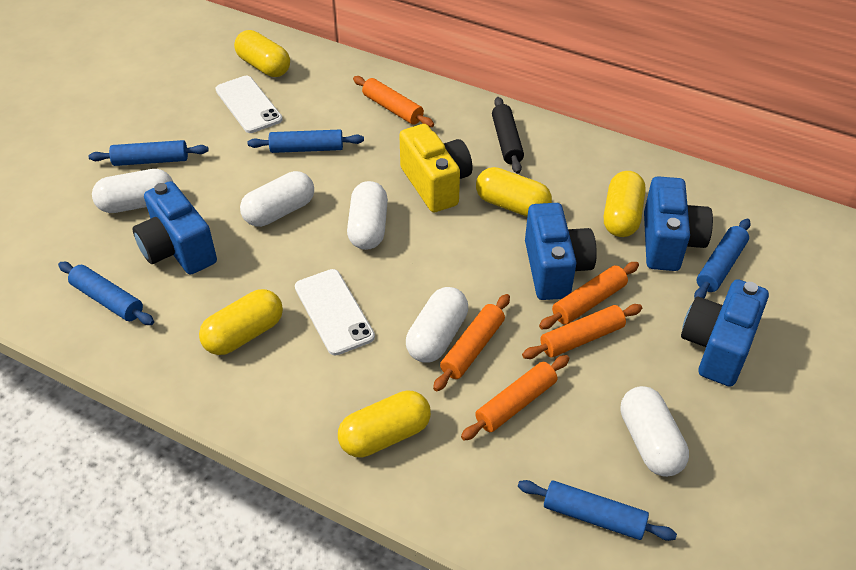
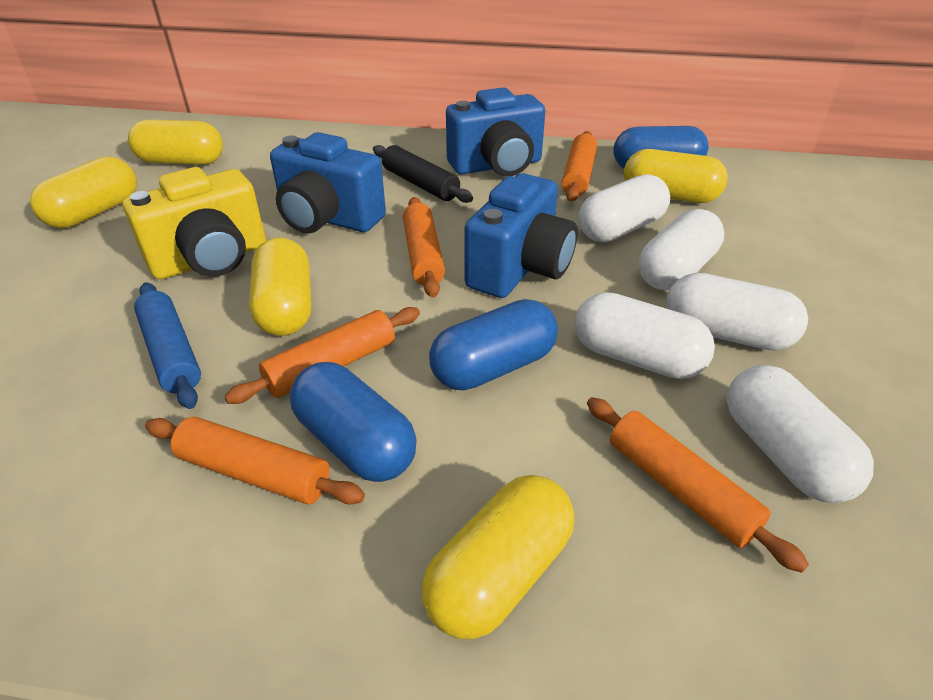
blue camera: 4 -> 3
blue capsule: 0 -> 3
blue rolling pin: 5 -> 1
white phone: 2 -> 0

